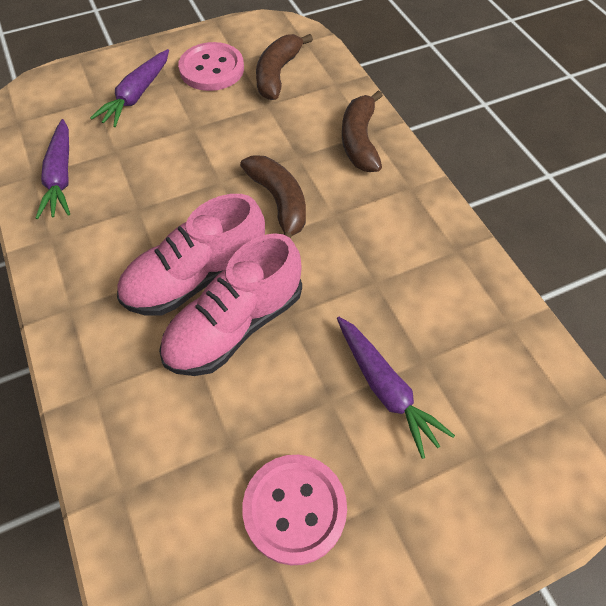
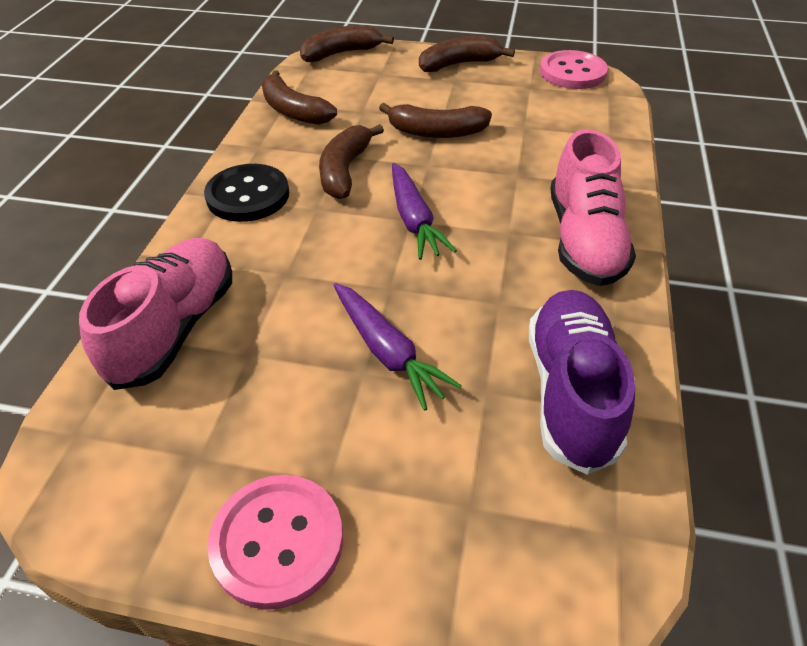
black button: 0 -> 1
brown banana: 3 -> 5
purple carrot: 3 -> 2
purple shoe: 0 -> 1

